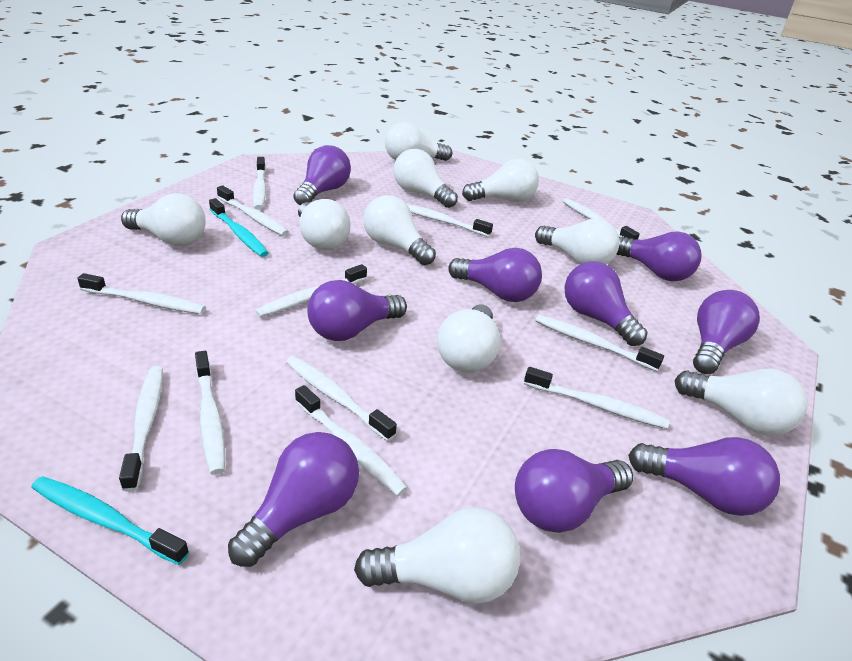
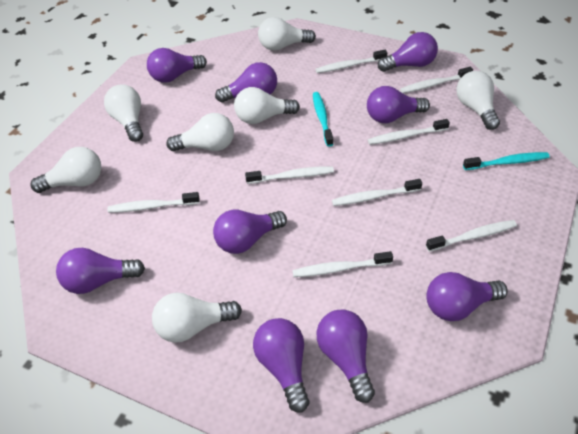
white light bulb: 10 -> 7
white toothbrush: 12 -> 8

